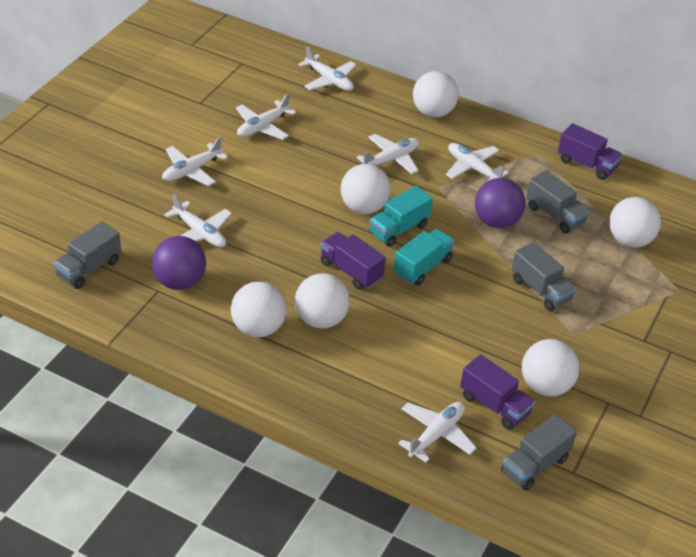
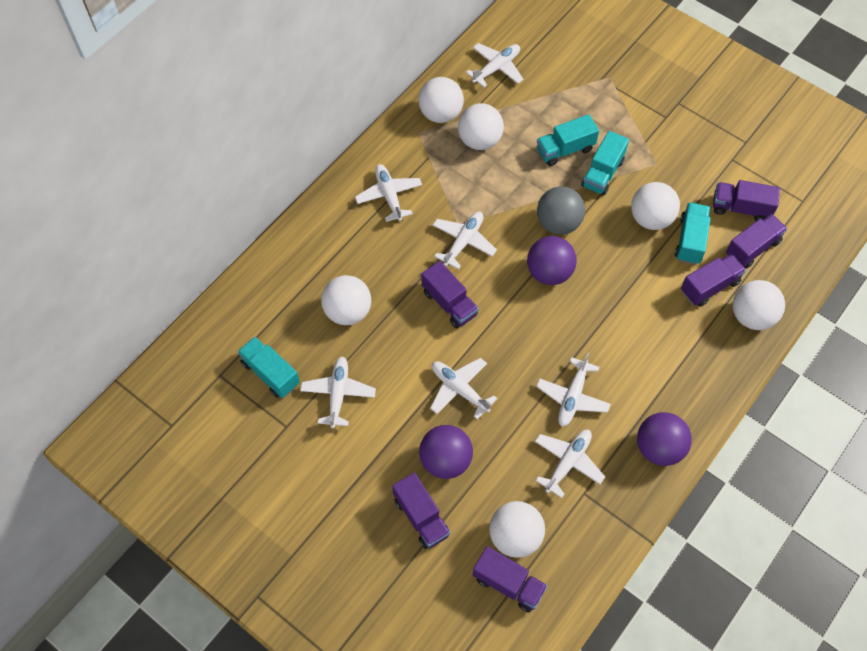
grey ball: 0 -> 1
grey truck: 4 -> 0
purple ball: 2 -> 3
purple truck: 3 -> 6
turquoise truck: 2 -> 4

